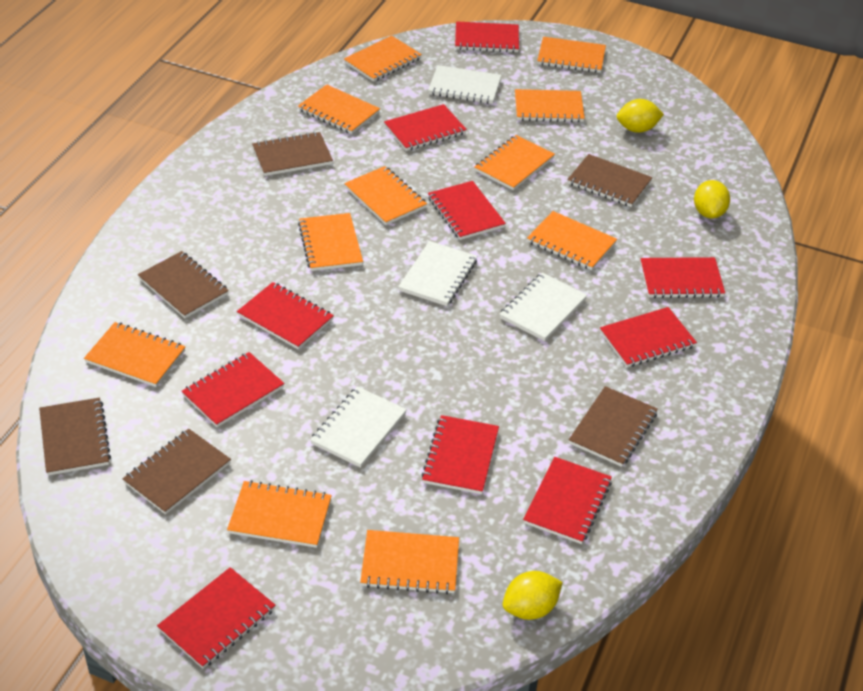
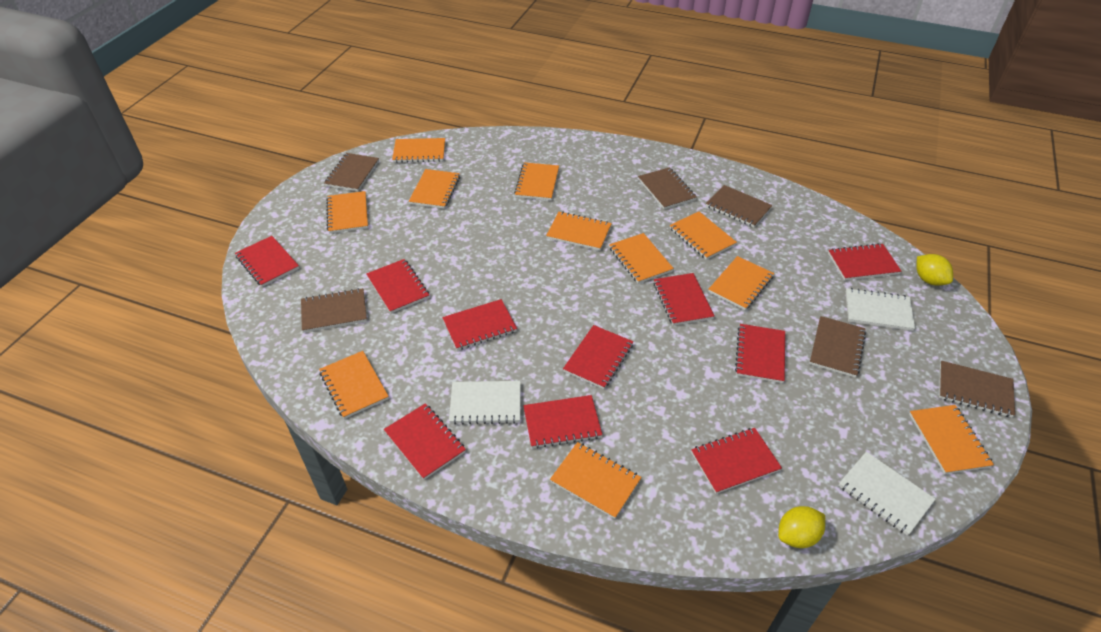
white notebook: 4 -> 3
yellow lemon: 3 -> 2

